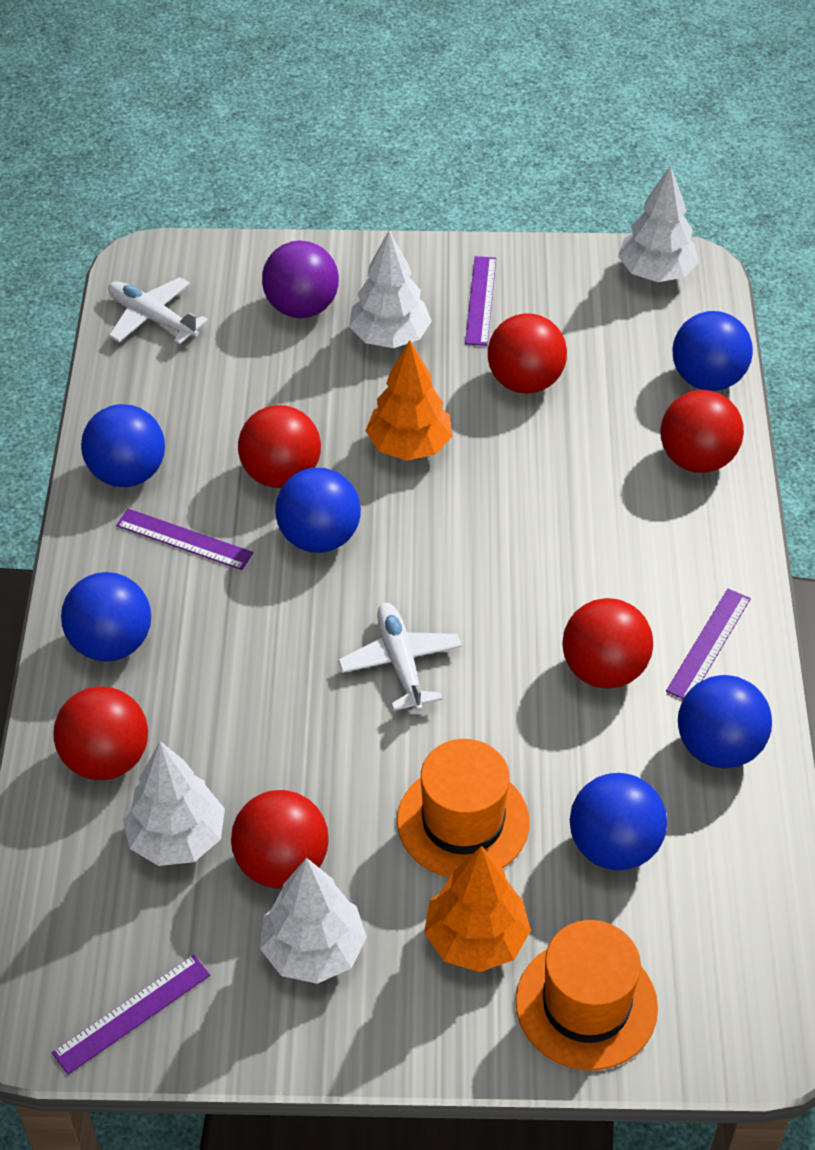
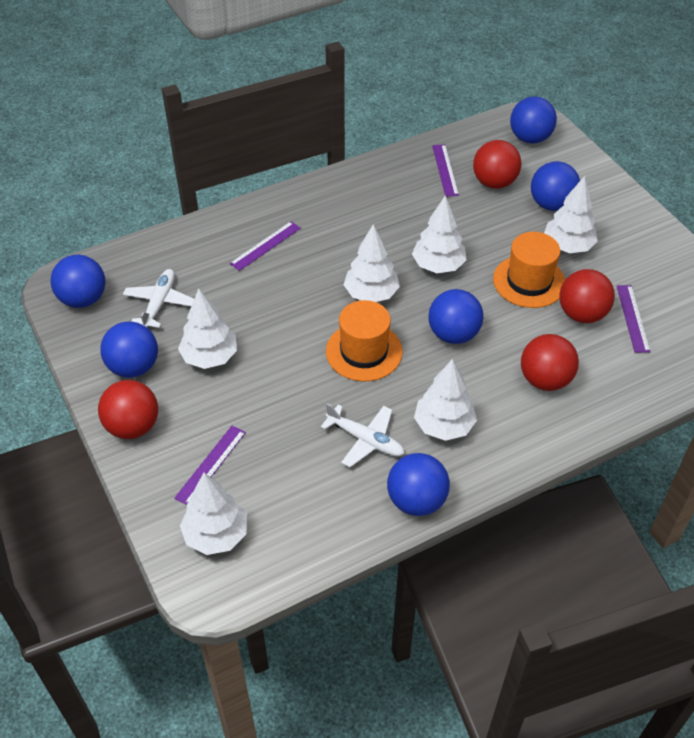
orange tree: 2 -> 0
purple ball: 1 -> 0
red ball: 6 -> 4
white tree: 4 -> 6

